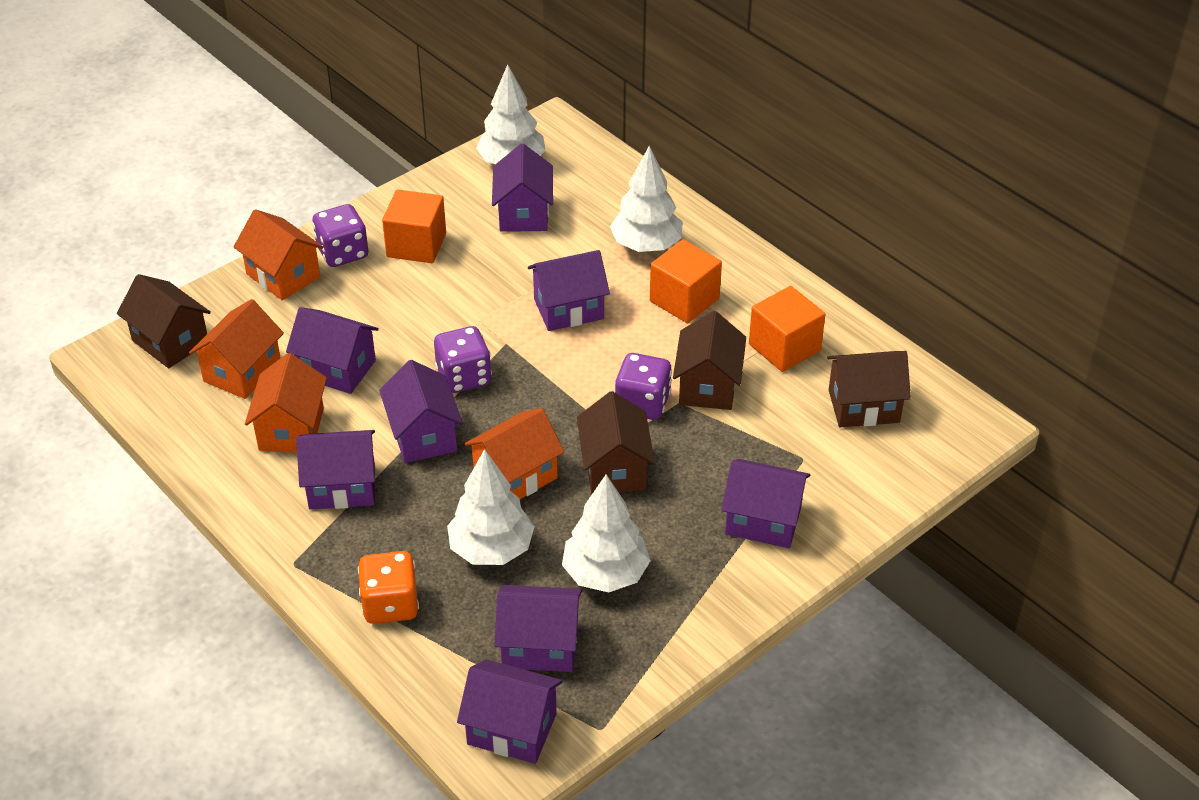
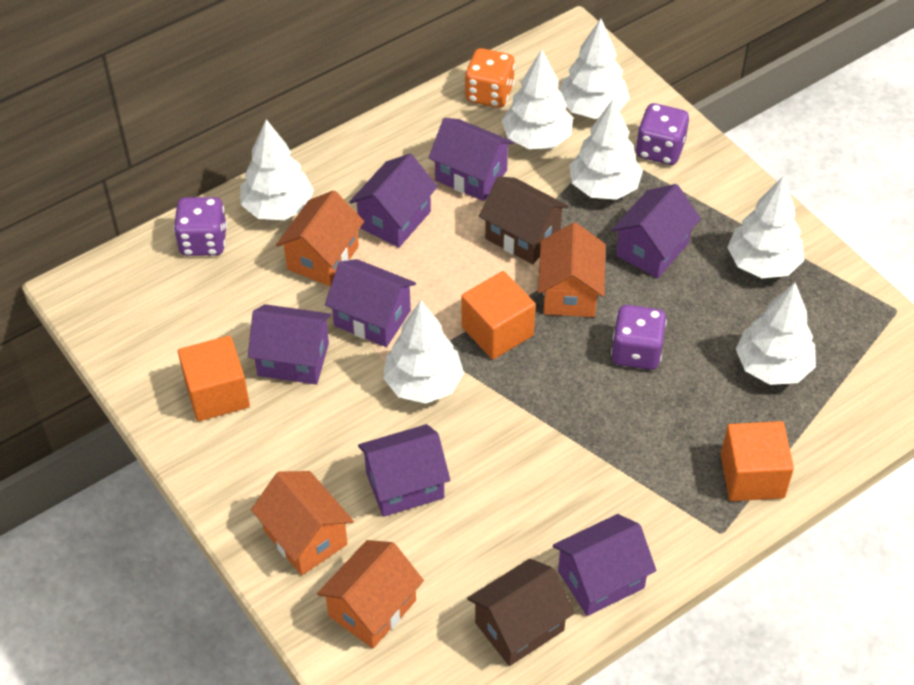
brown house: 4 -> 2
purple house: 8 -> 7
white tree: 4 -> 7

